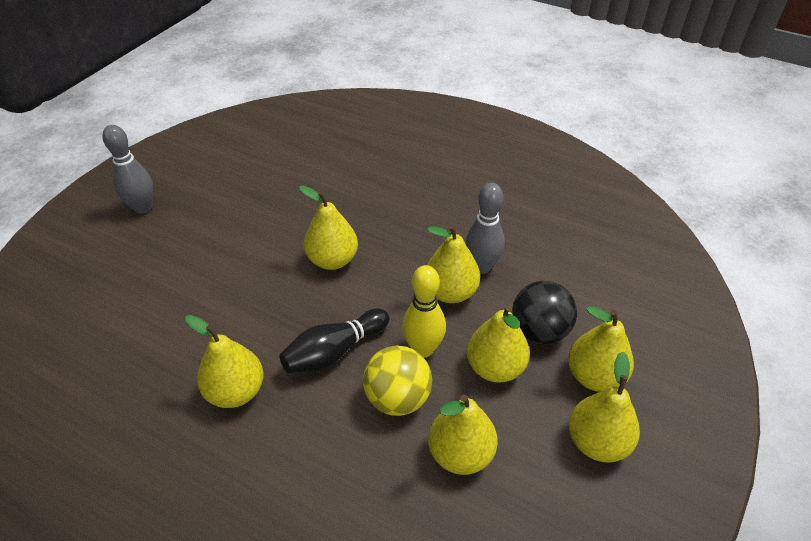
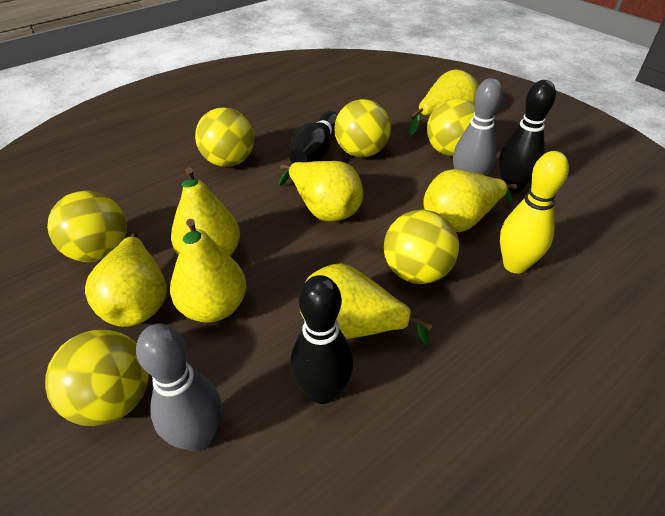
black ball: 1 -> 0
black bowling pin: 1 -> 3
yellow ball: 1 -> 6

